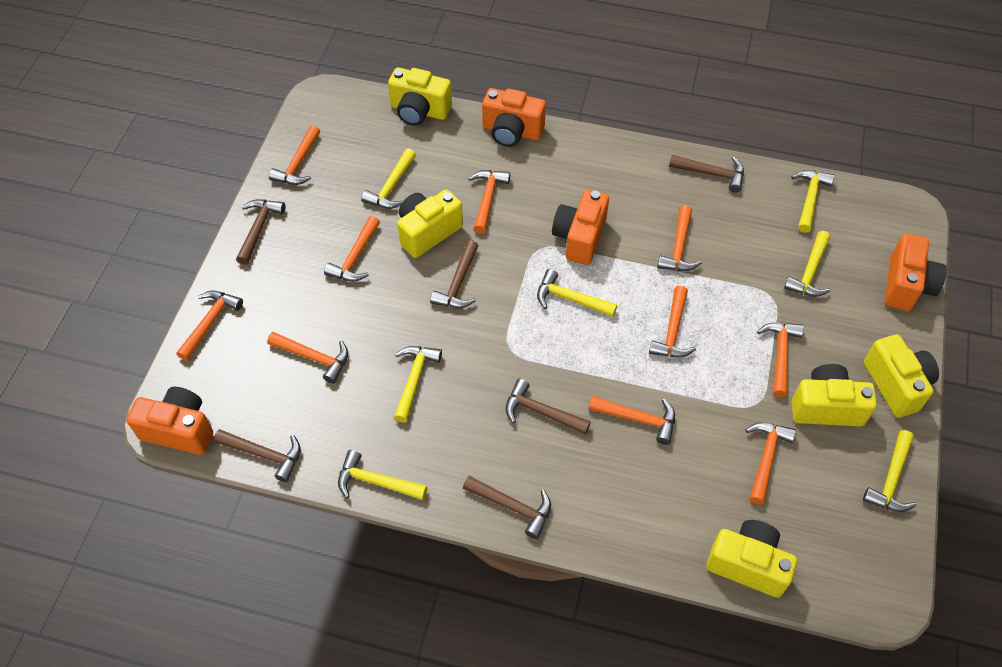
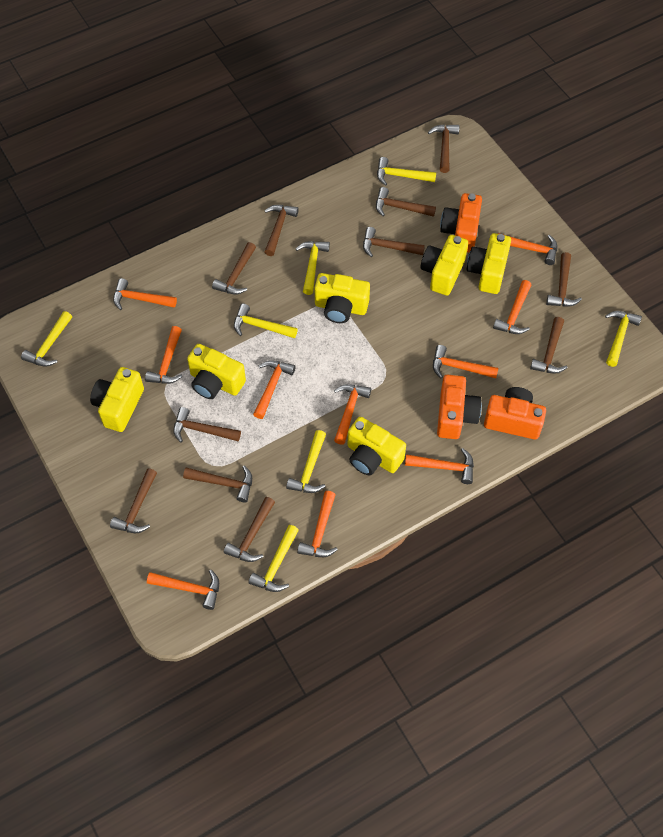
brown hammer: 6 -> 11
orange camera: 4 -> 3
yellow camera: 5 -> 6

